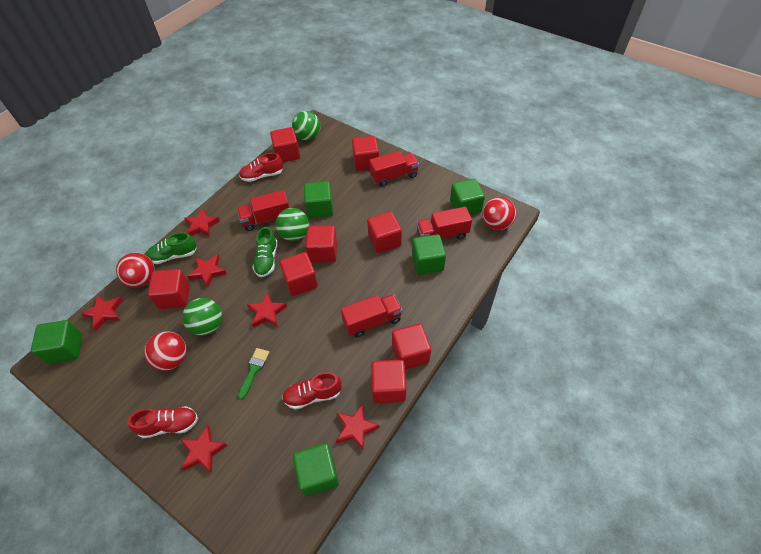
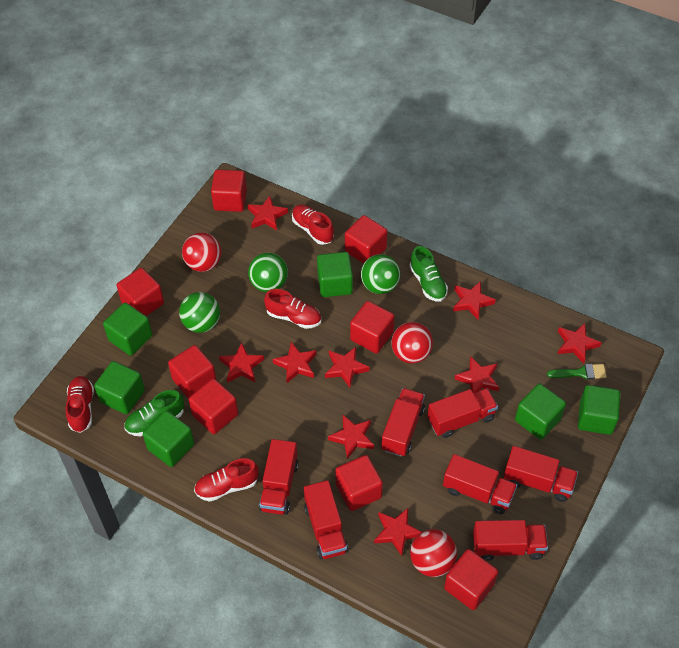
green cube: 5 -> 6
red shoe: 3 -> 4
red star: 6 -> 9
red truck: 4 -> 7

